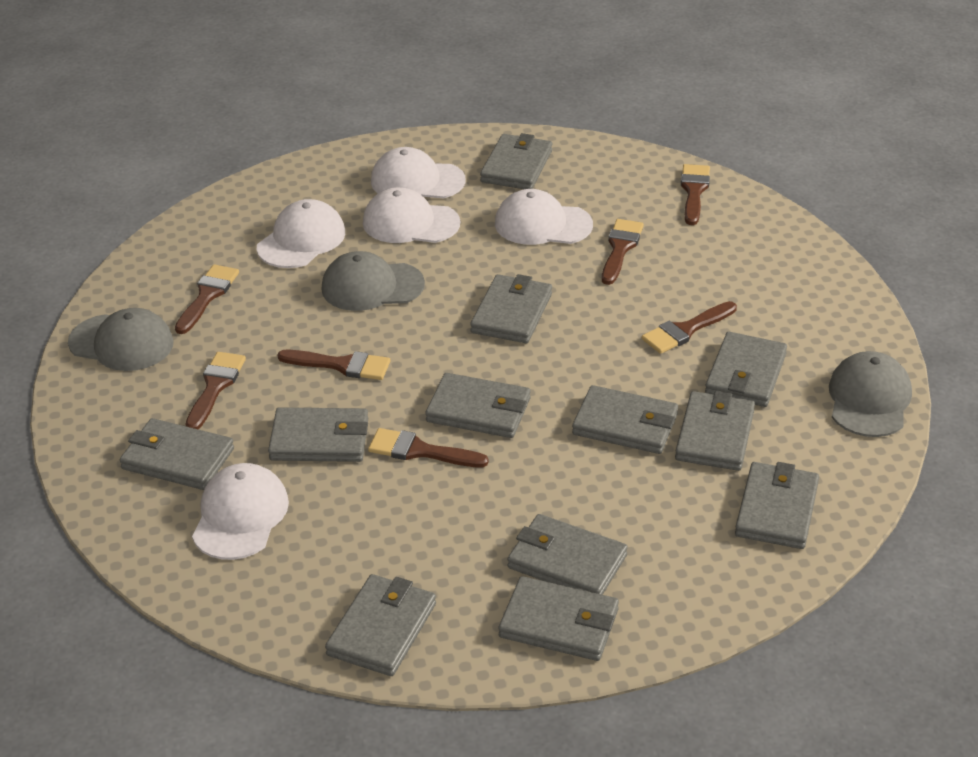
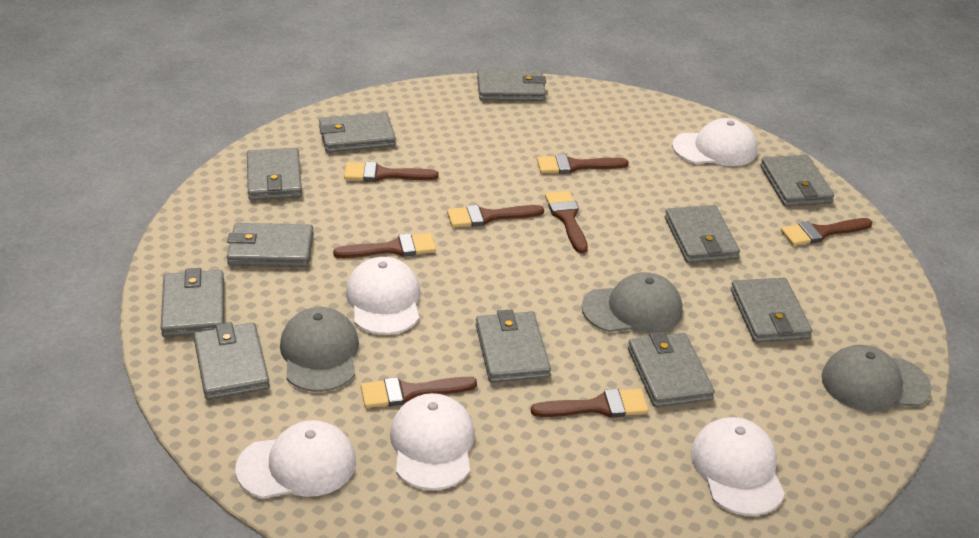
brown brush: 7 -> 8
grey wallet: 12 -> 11

